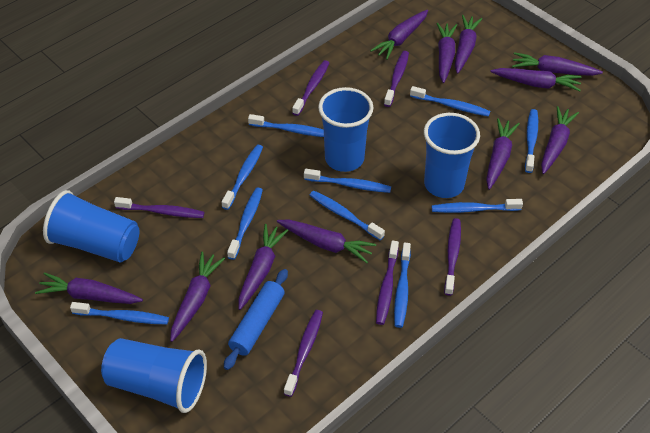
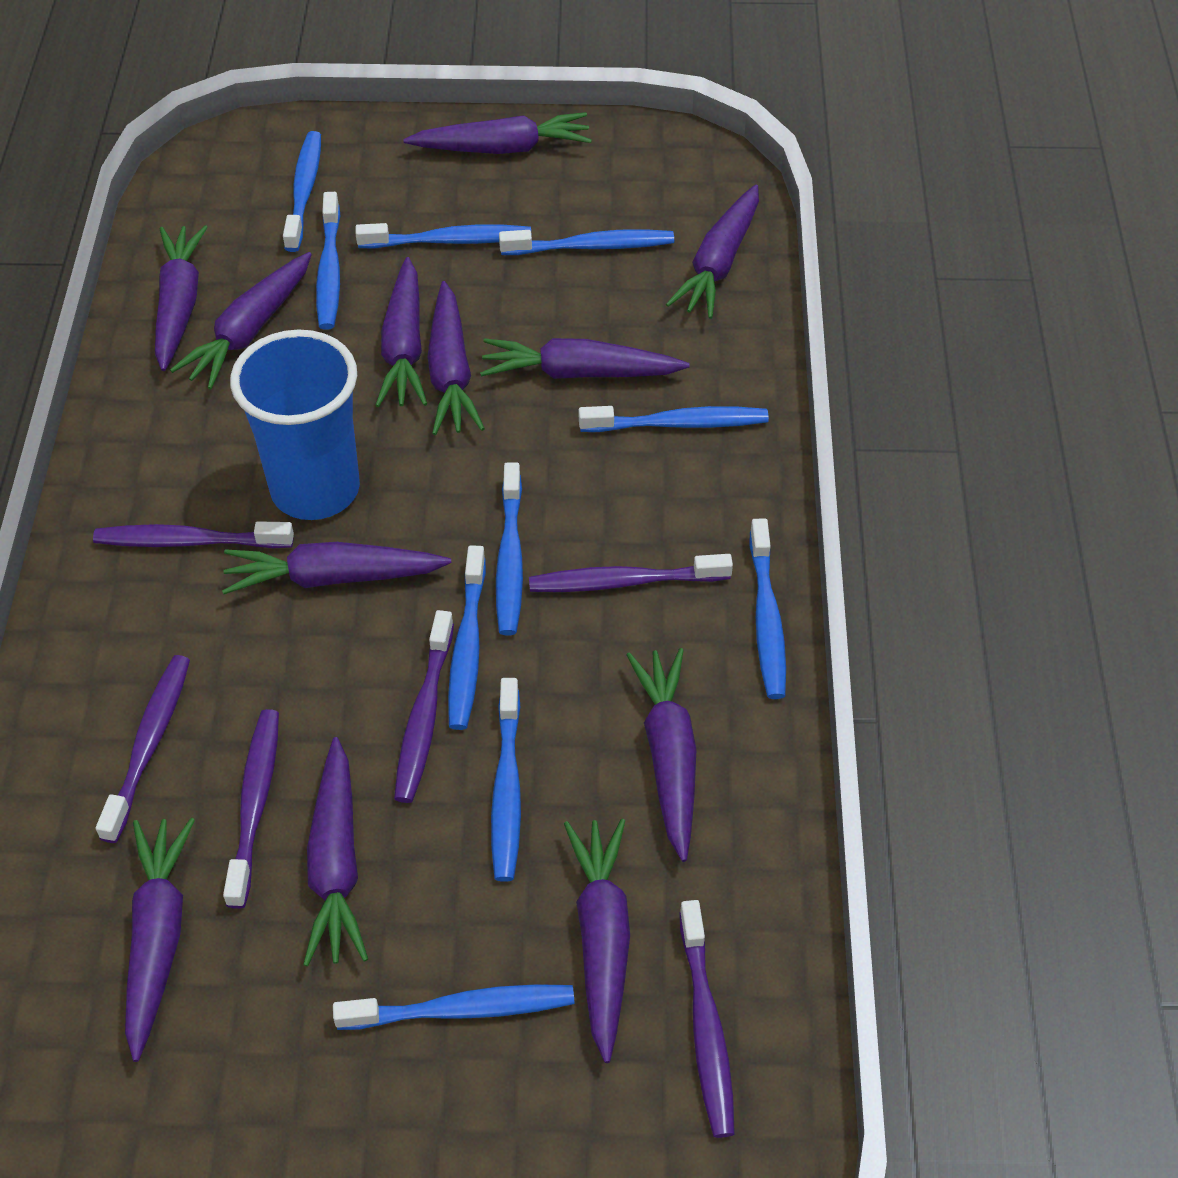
blue cup: 4 -> 1
blue rolling pin: 1 -> 0
purple carrot: 11 -> 12

